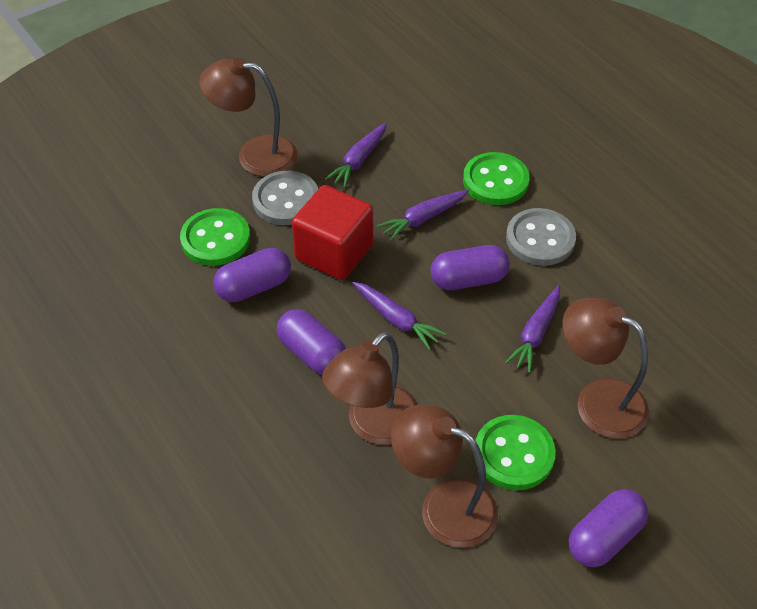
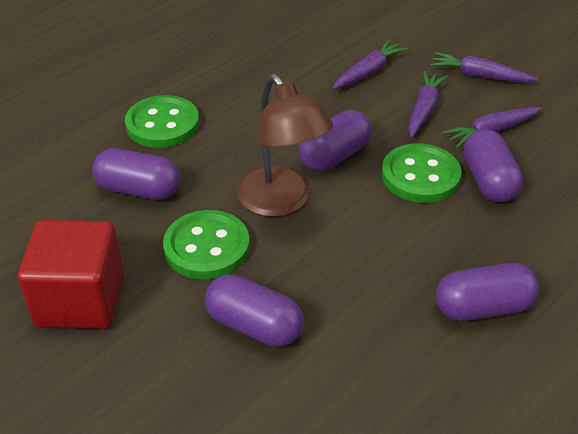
brown lamp: 4 -> 1
grey button: 2 -> 0
purple capsule: 4 -> 5

